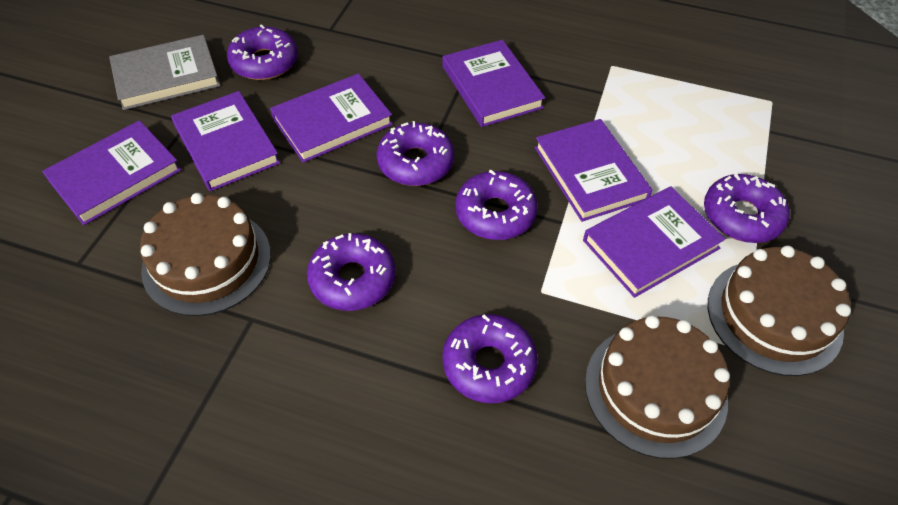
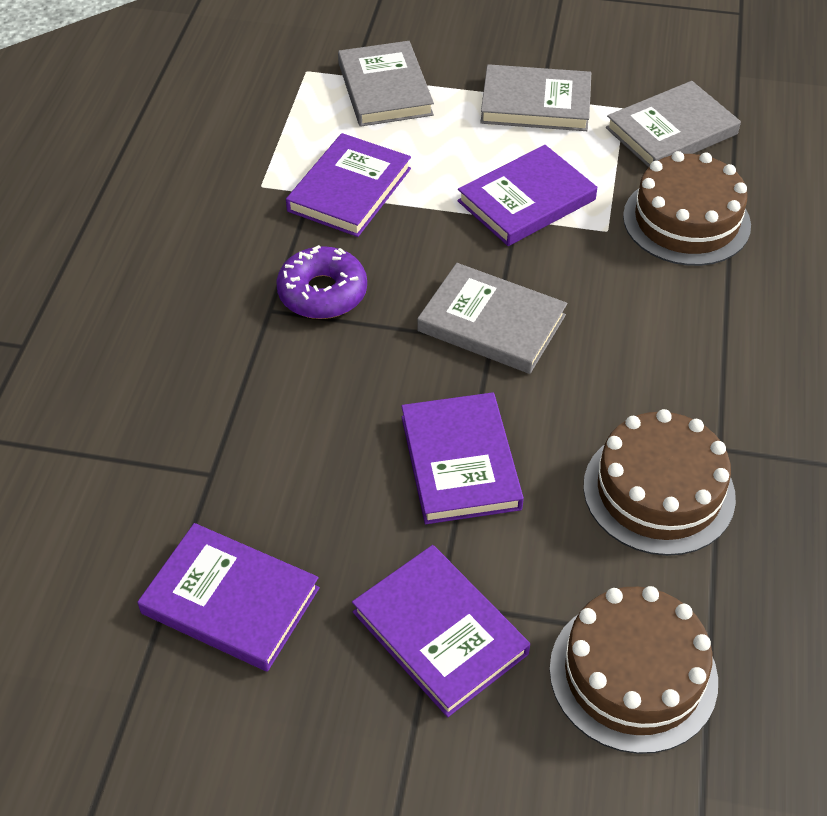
grey book: 1 -> 4
purple book: 6 -> 5
purple donut: 6 -> 1

